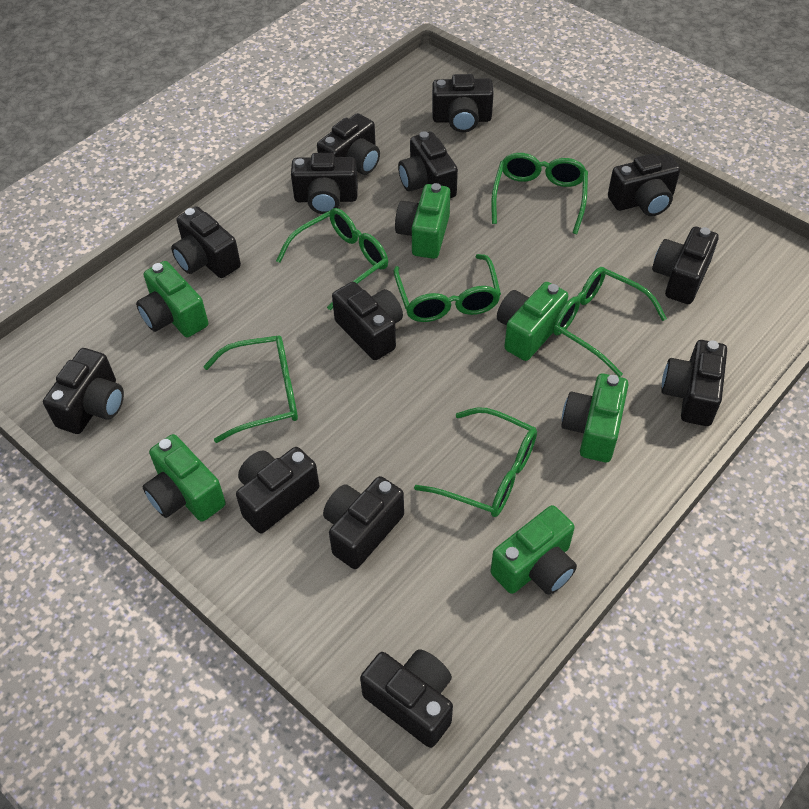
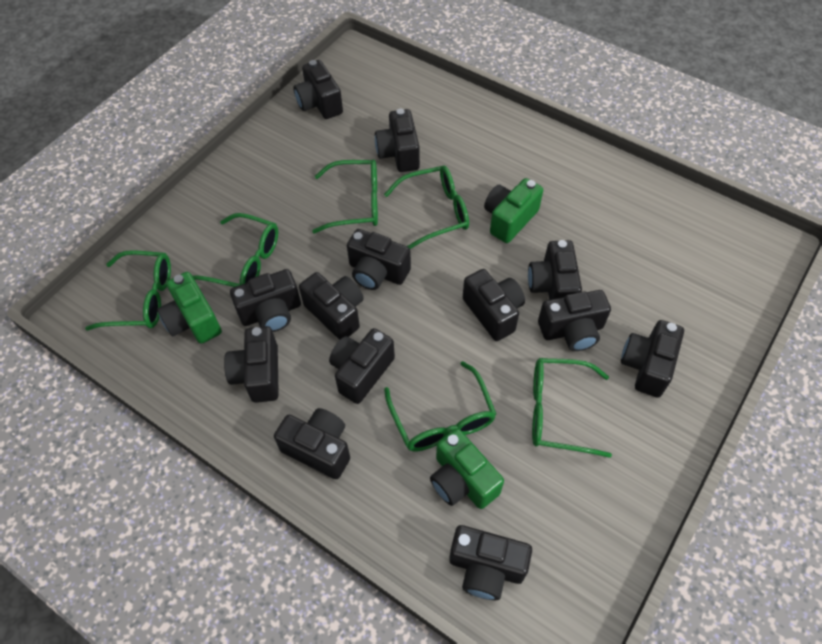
green camera: 6 -> 3

